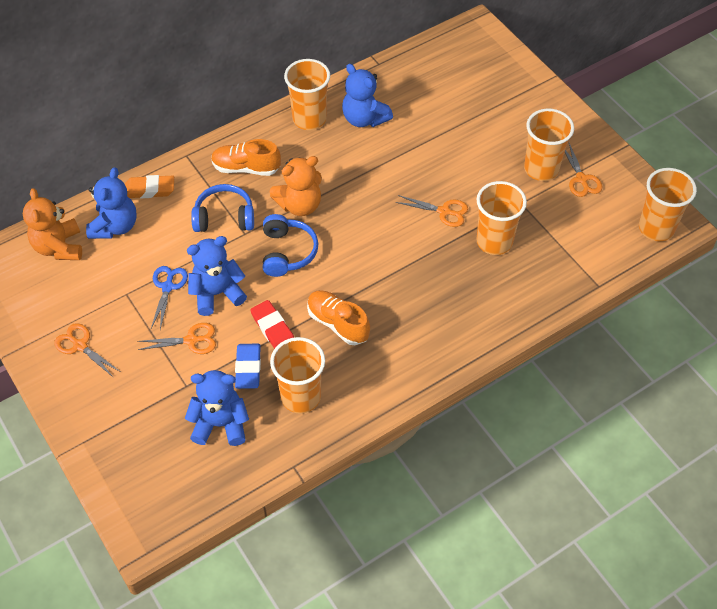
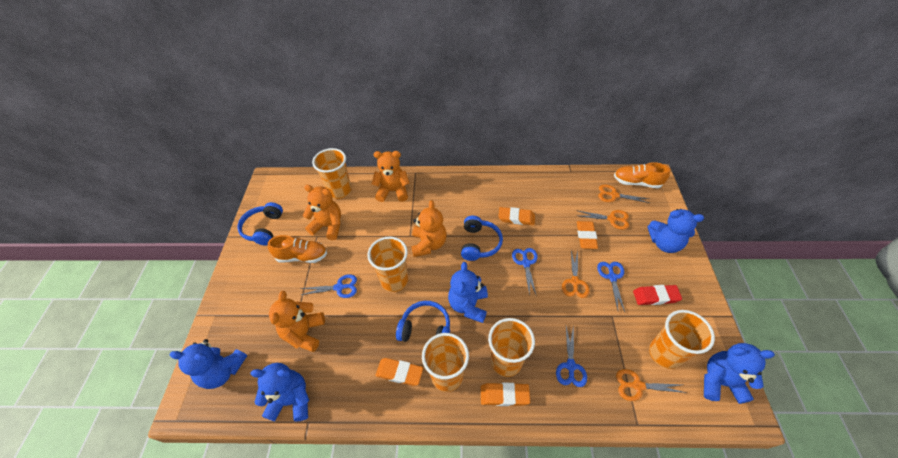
blue eraser: 1 -> 0
blue headphones: 2 -> 3
blue scissors: 1 -> 4
blue teddy bear: 4 -> 5
orange eraser: 1 -> 4
orange teddy bear: 2 -> 4

